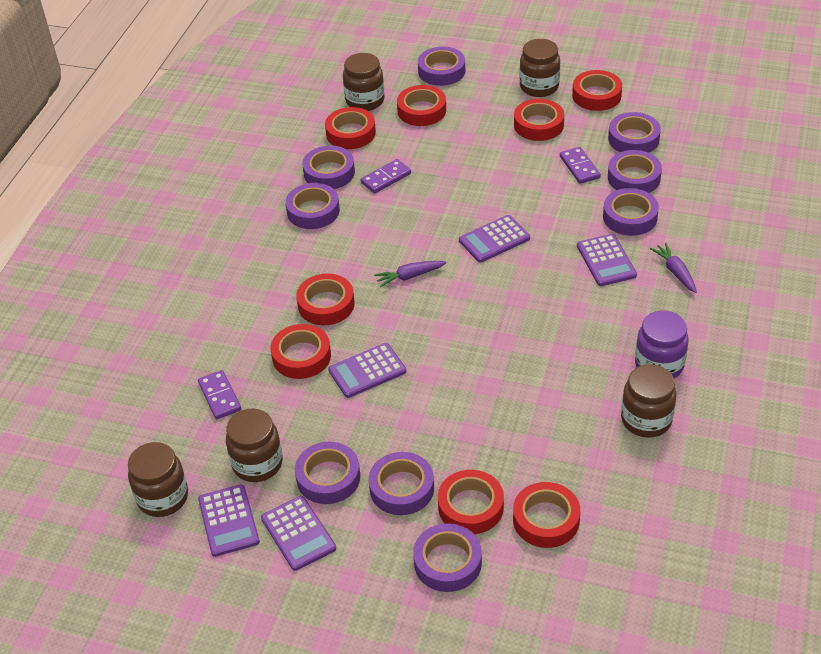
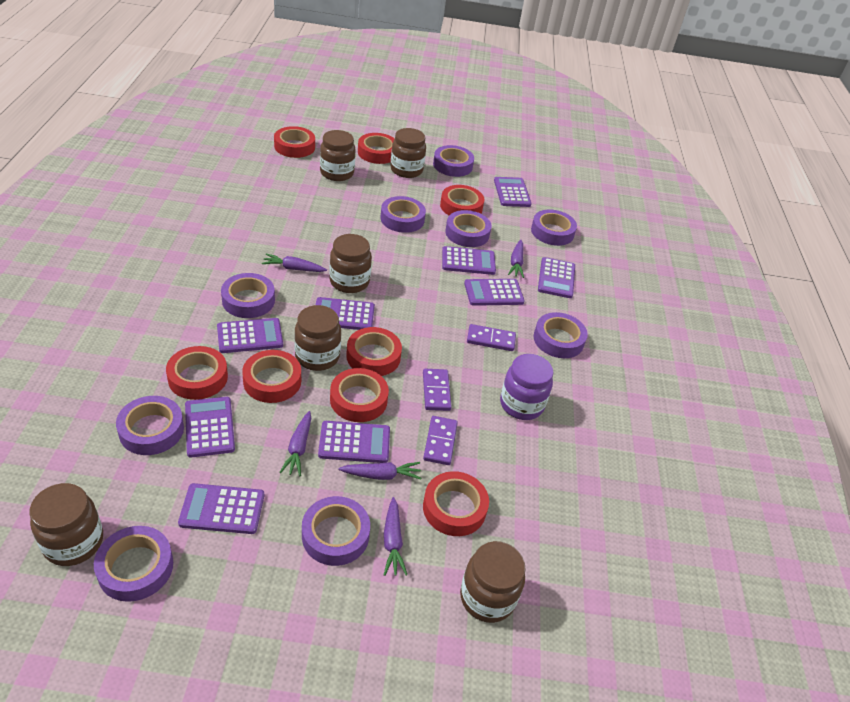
brown jar: 5 -> 6
purple calculator: 5 -> 9
purple carrot: 2 -> 5

